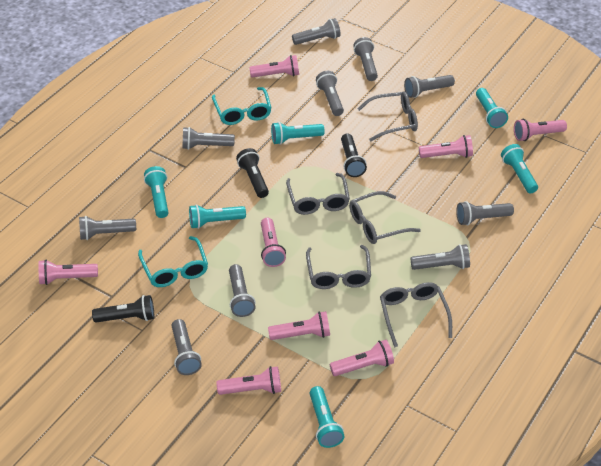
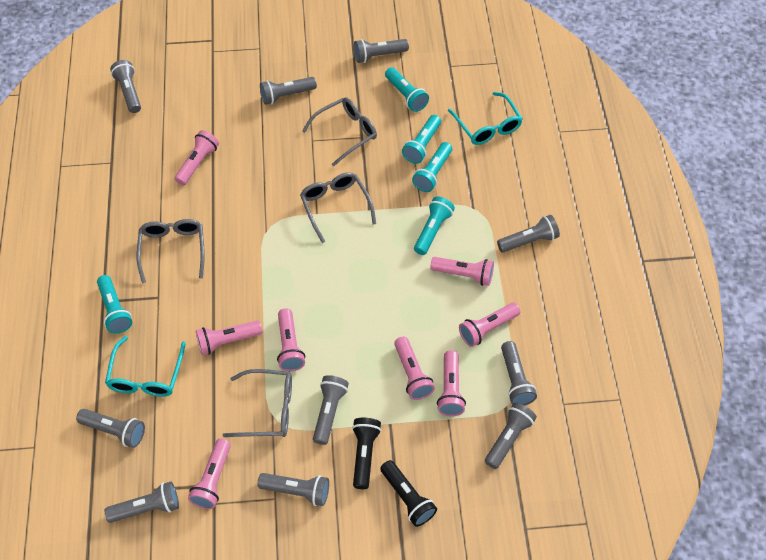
black flashlight: 3 -> 2
grey glasses: 5 -> 4
turquoise flashlight: 6 -> 5

